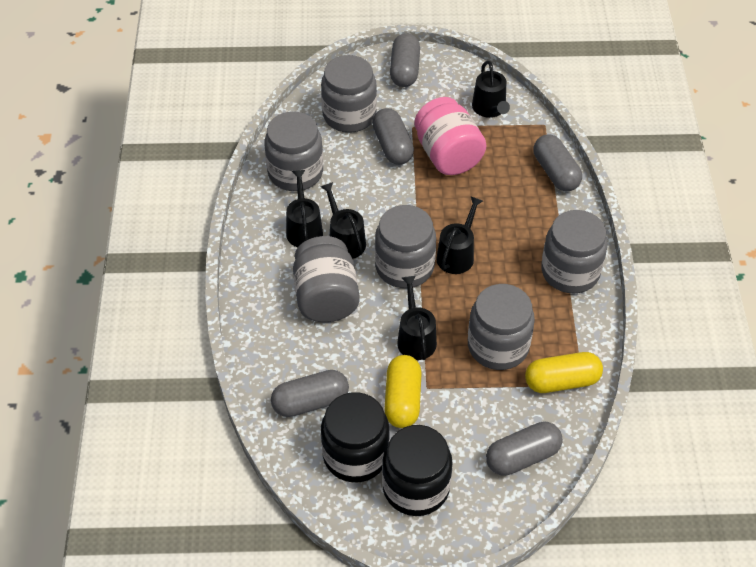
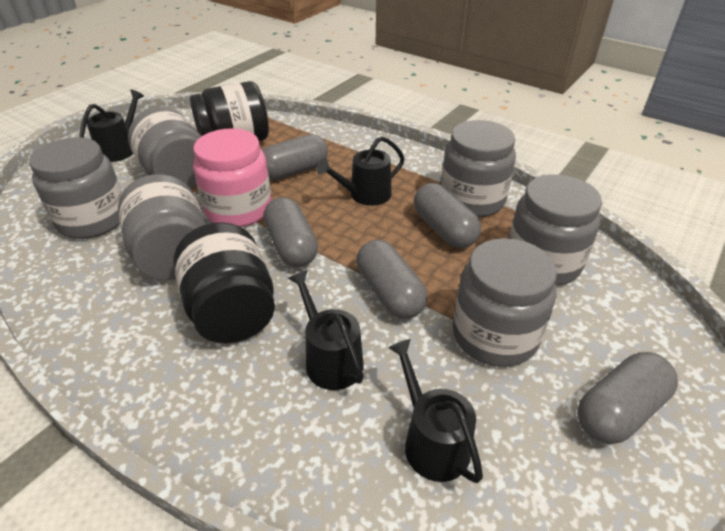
black watering can: 5 -> 4
yellow capsule: 2 -> 0

